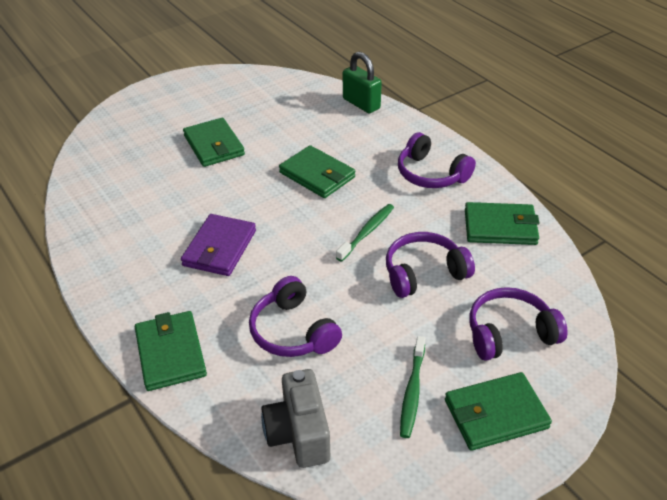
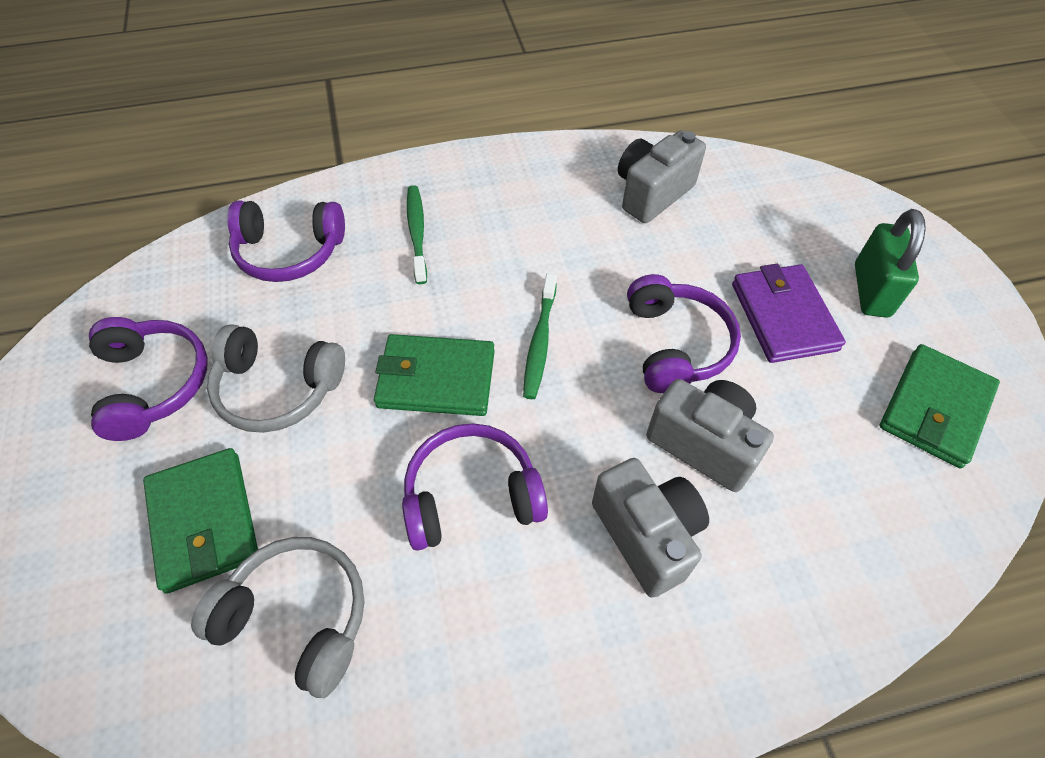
green wallet: 5 -> 3
grey camera: 1 -> 3
grey headphones: 0 -> 2

